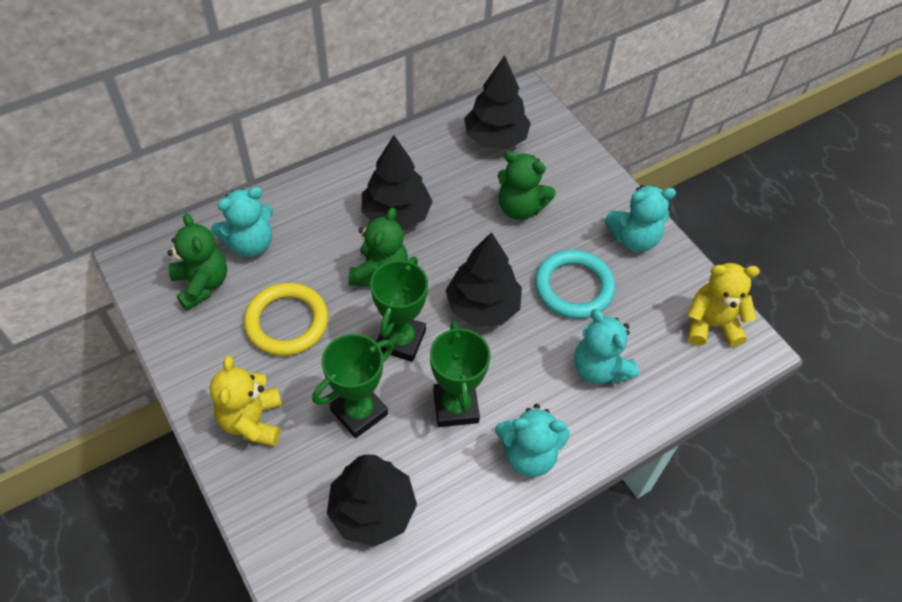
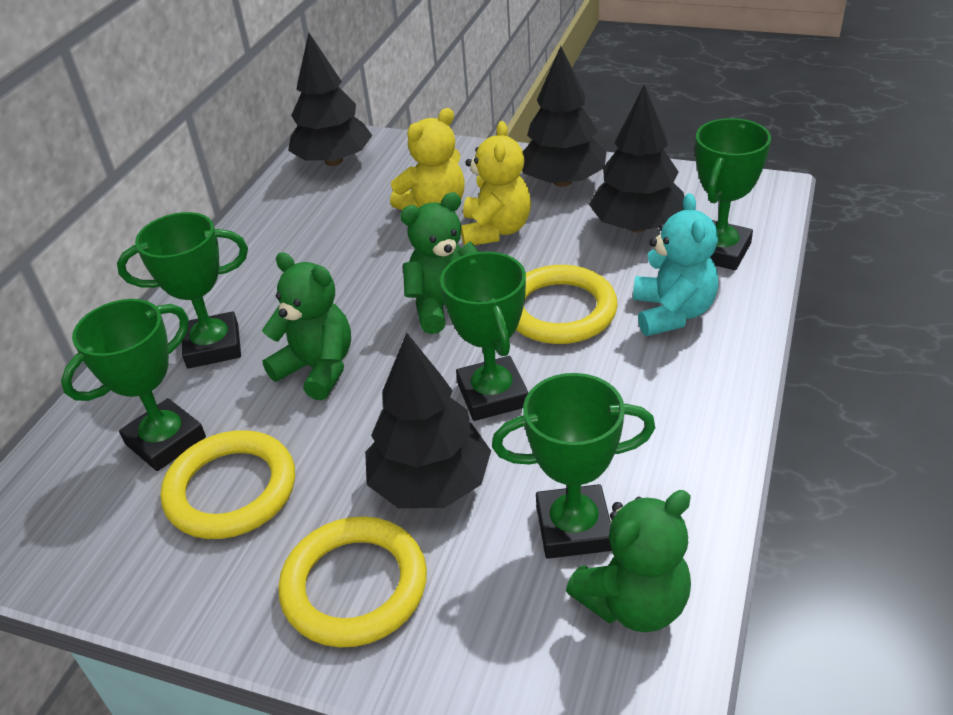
green trophy: 3 -> 5
turquoise ring: 1 -> 0
turquoise teddy bear: 4 -> 1
yellow ring: 1 -> 3

